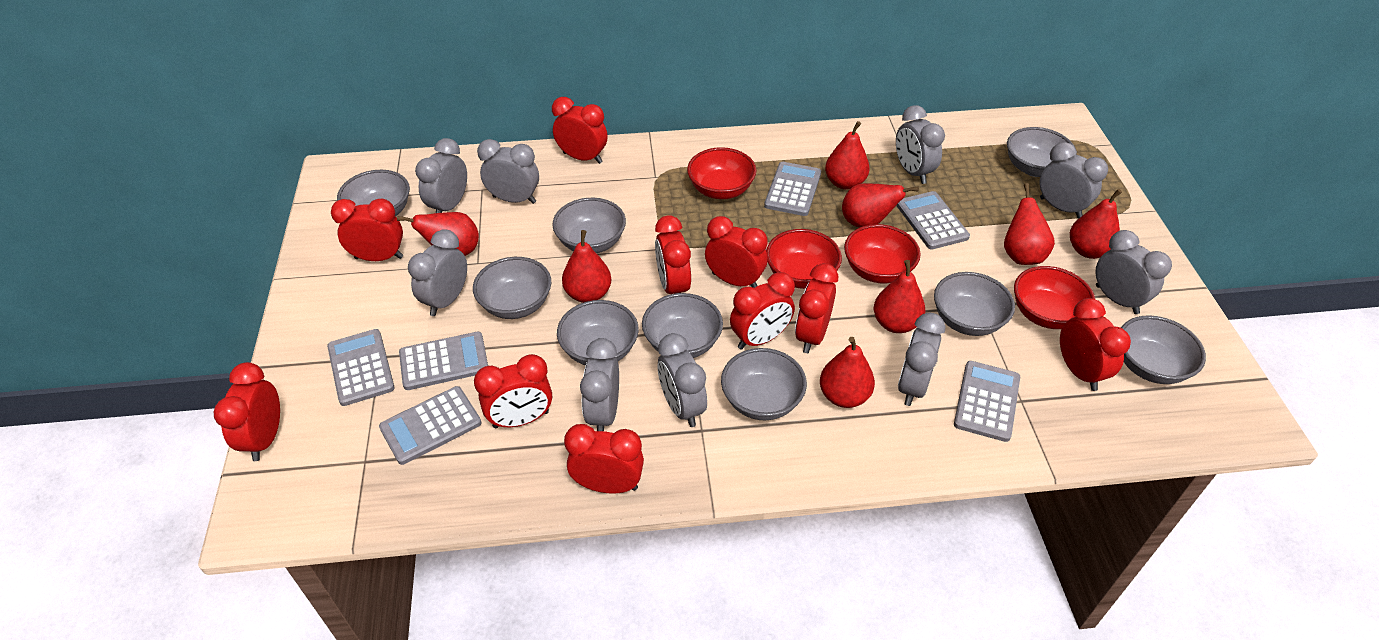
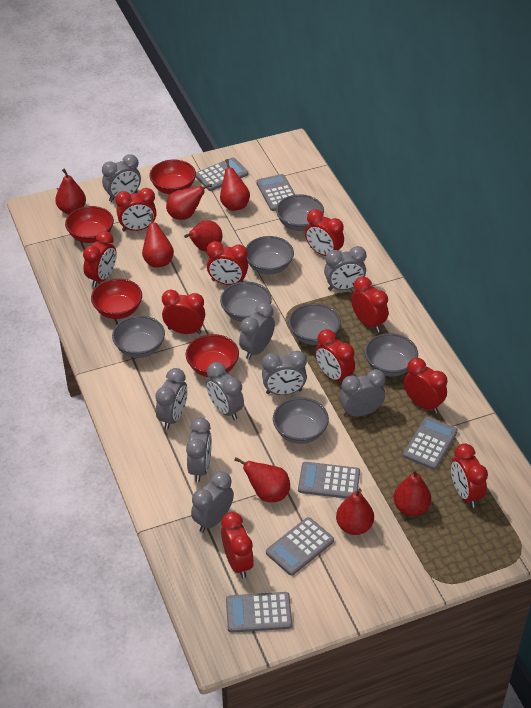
grey bowl: 9 -> 7

